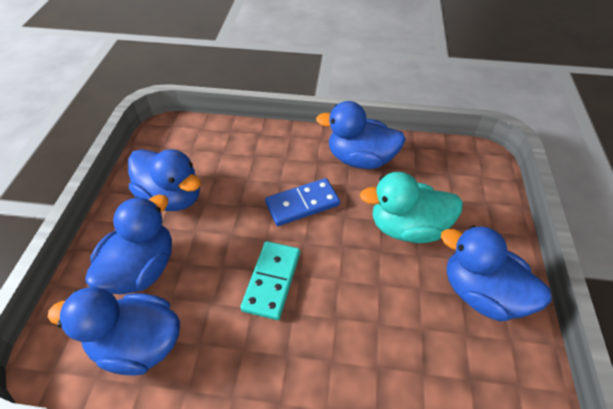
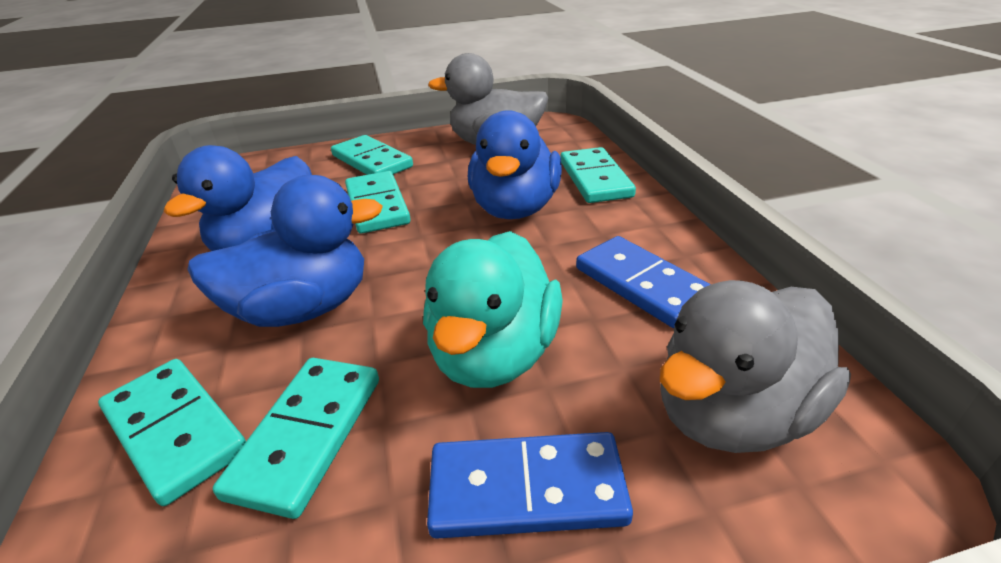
blue domino: 1 -> 2
blue duck: 5 -> 3
grey duck: 0 -> 2
turquoise domino: 1 -> 5

